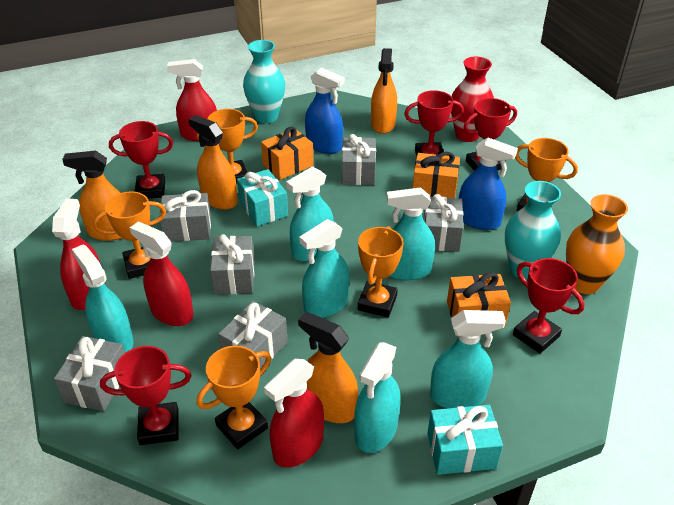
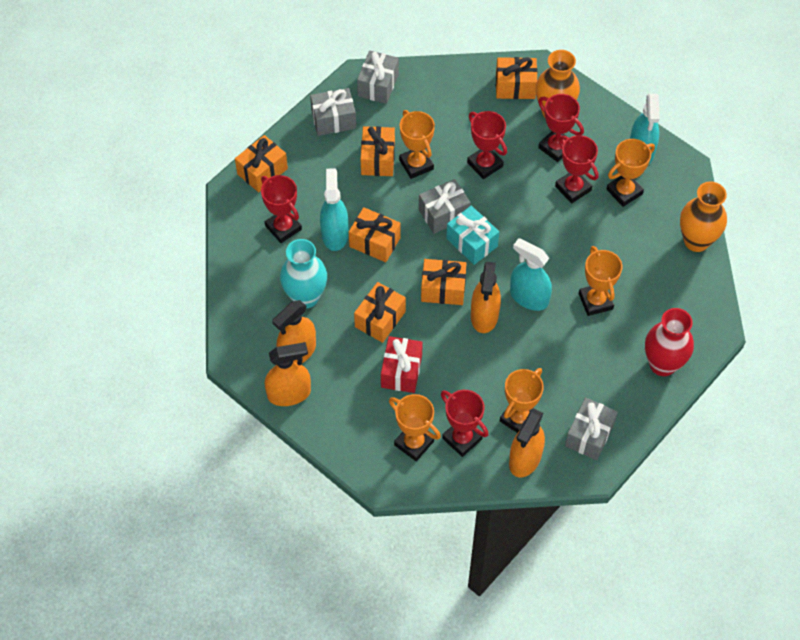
blue spray bottle: 2 -> 0
grey gift: 6 -> 4
orange gift: 3 -> 6
orange vase: 1 -> 2
red gift: 0 -> 1
red spray bottle: 4 -> 0
turquoise gift: 2 -> 1
turquoise spray bottle: 6 -> 3
turquoise vase: 2 -> 1

